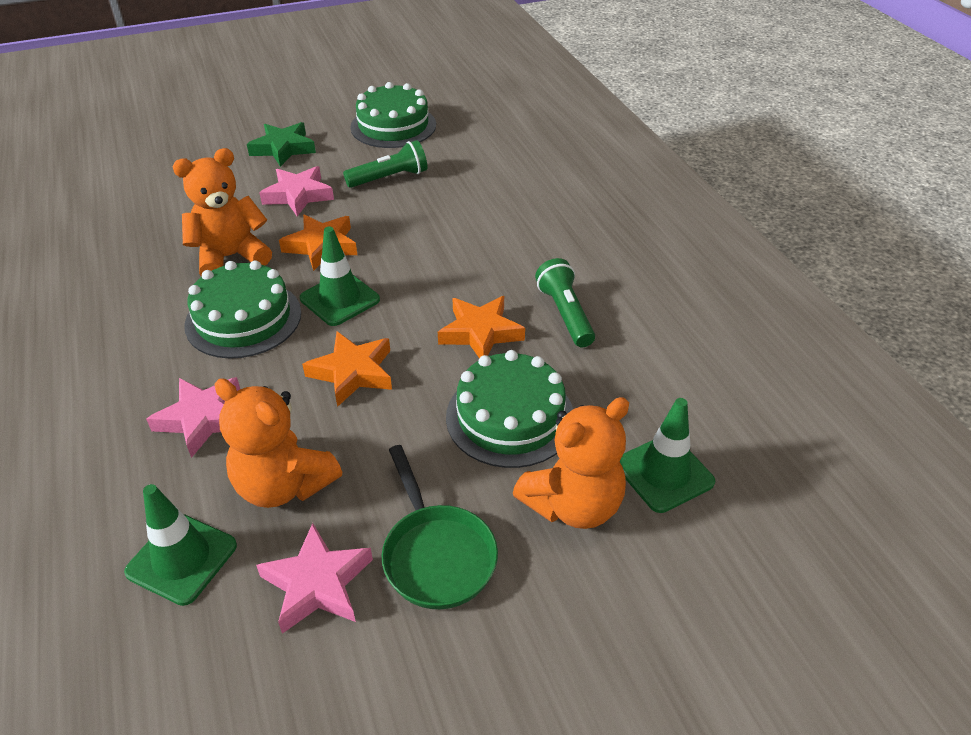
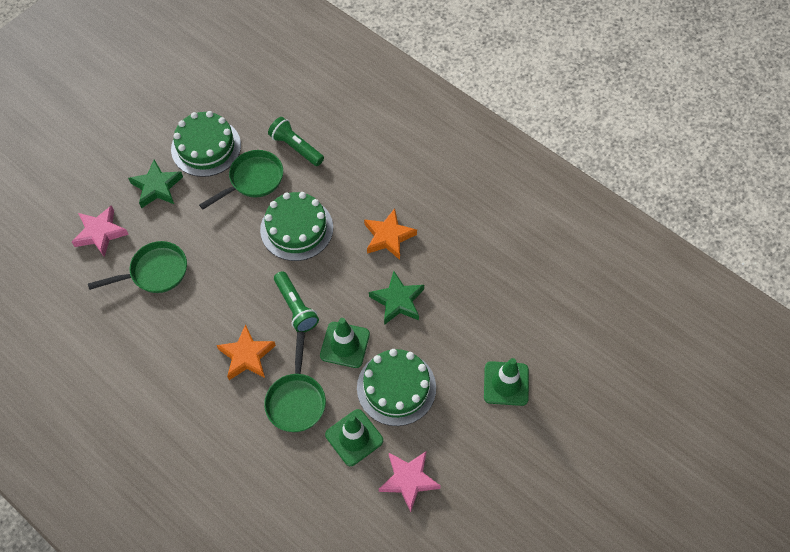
green pan: 1 -> 3
green star: 1 -> 2
orange star: 3 -> 2
orange teddy bear: 3 -> 0
pink star: 3 -> 2

